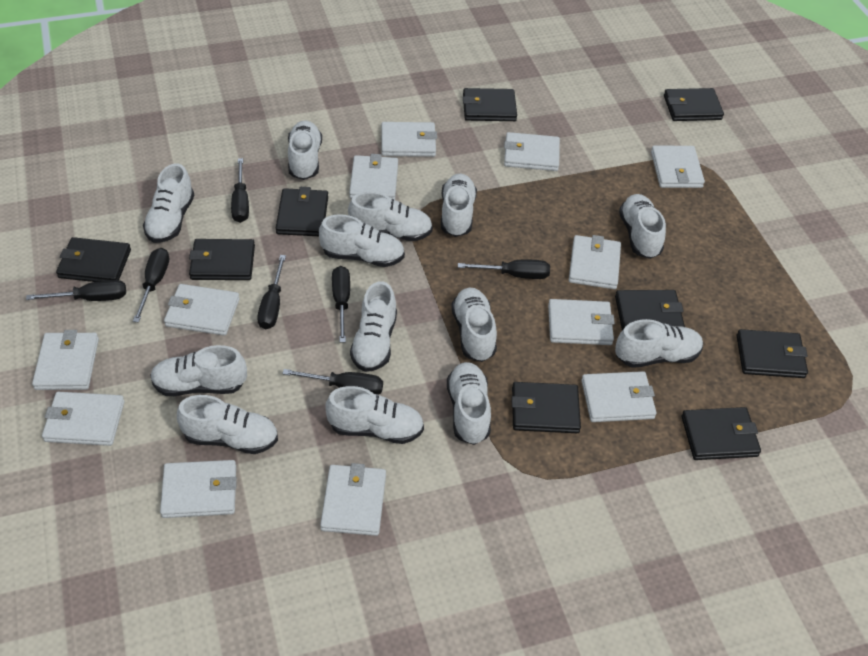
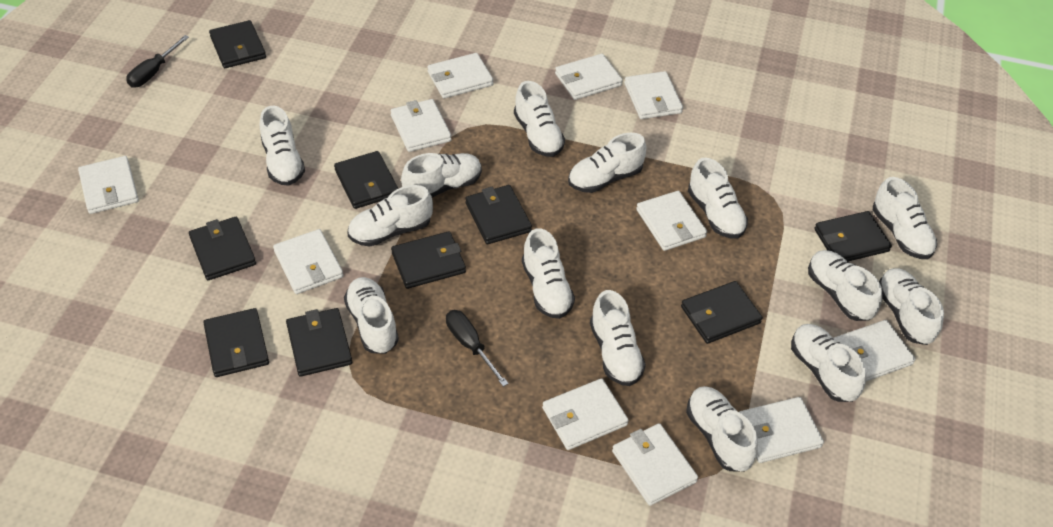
black screwdriver: 7 -> 2
white shoe: 13 -> 14
white wallet: 12 -> 11

